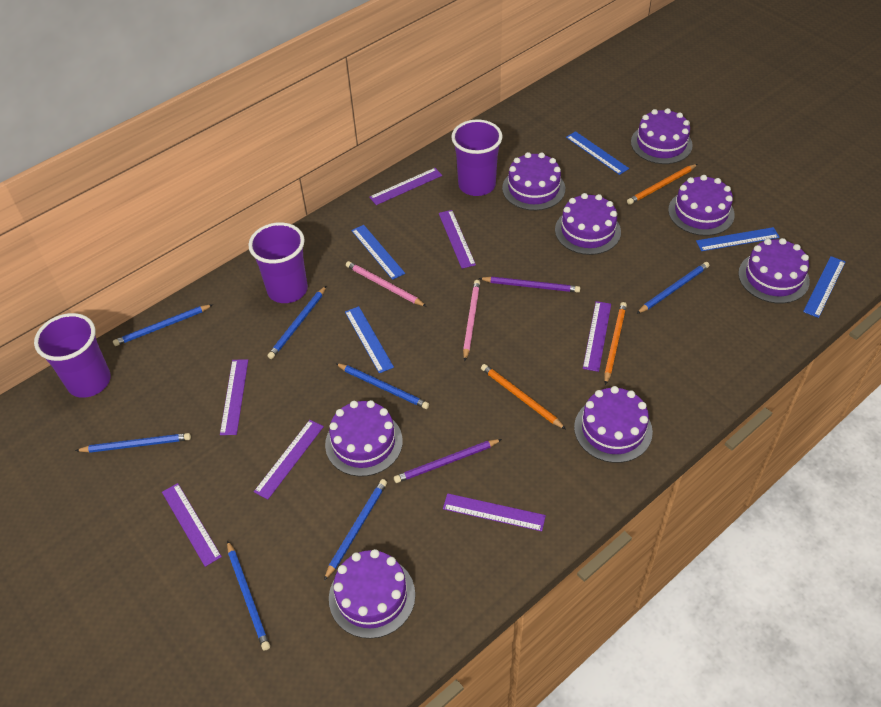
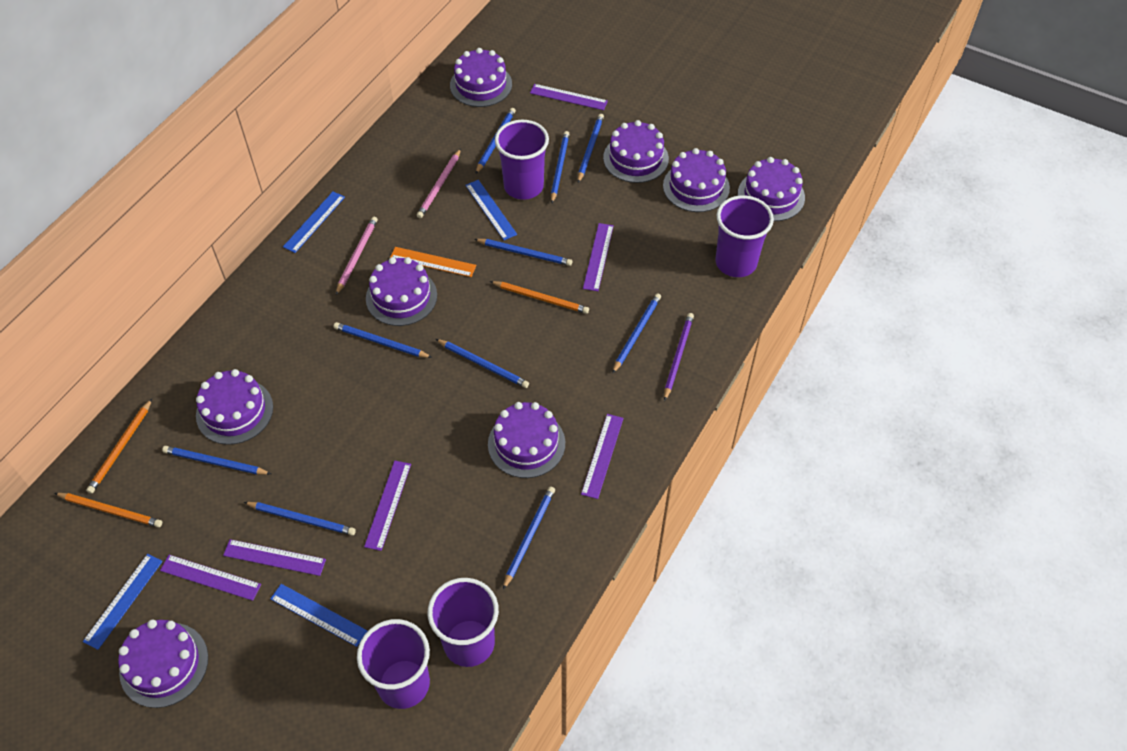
blue pencil: 7 -> 10
blue ruler: 5 -> 4
orange ruler: 0 -> 1
purple cup: 3 -> 4
purple pencil: 2 -> 1
purple ruler: 7 -> 6

